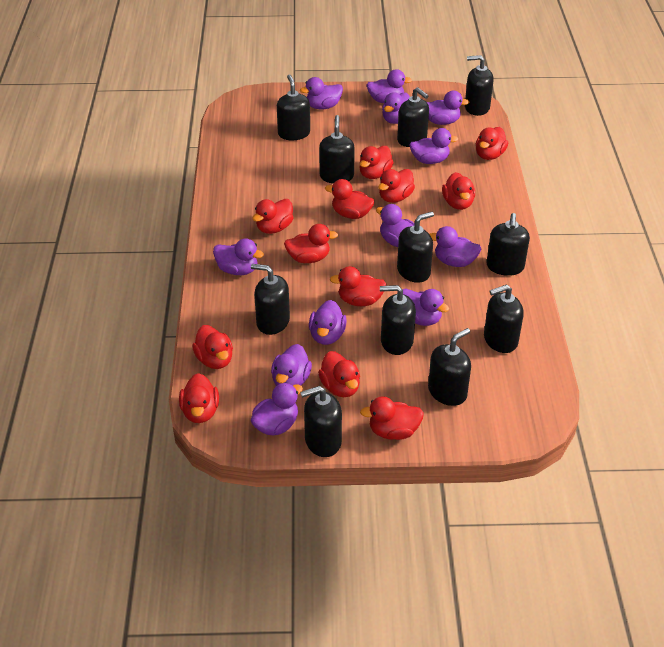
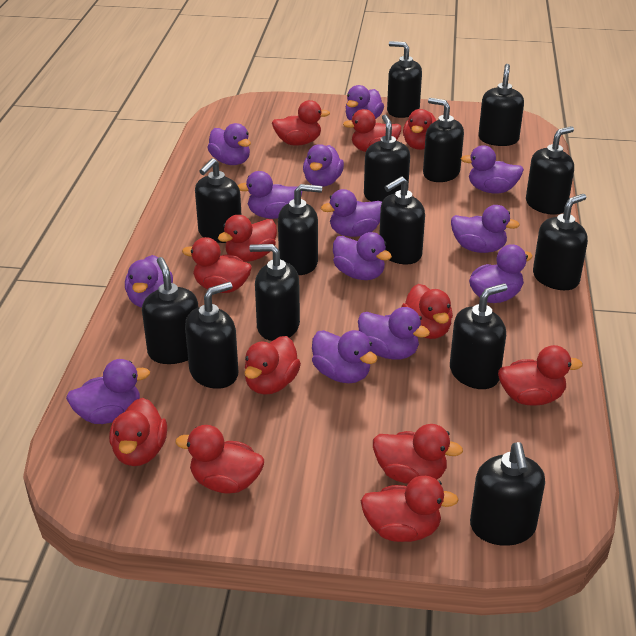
black soap dispenser: 11 -> 14
purple duck: 12 -> 13

